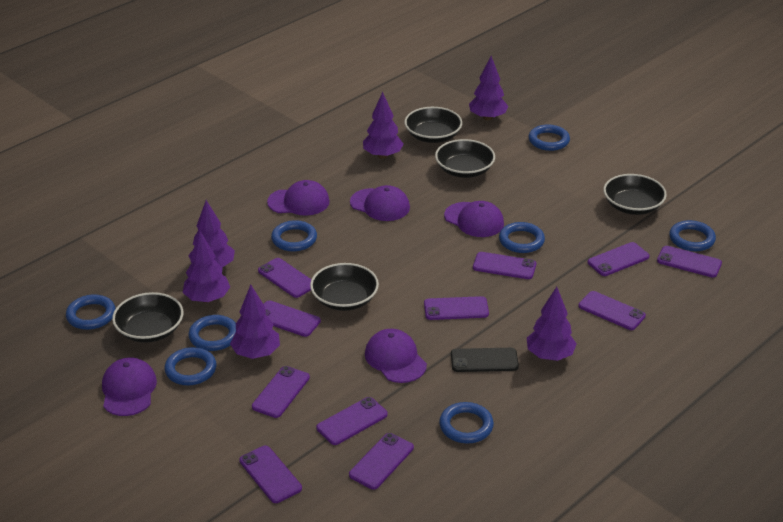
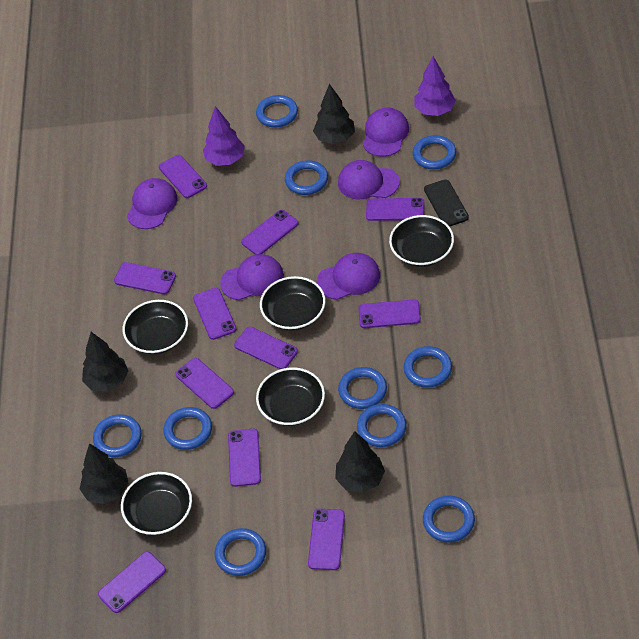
black tree: 0 -> 4
blue ring: 8 -> 10
purple tree: 6 -> 2

